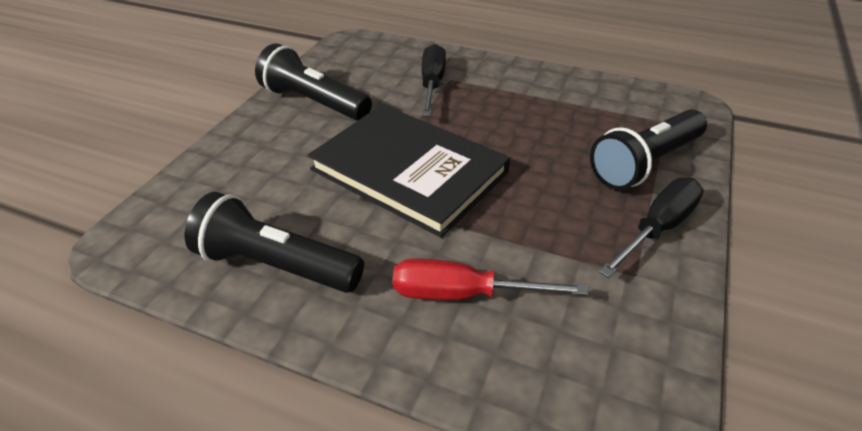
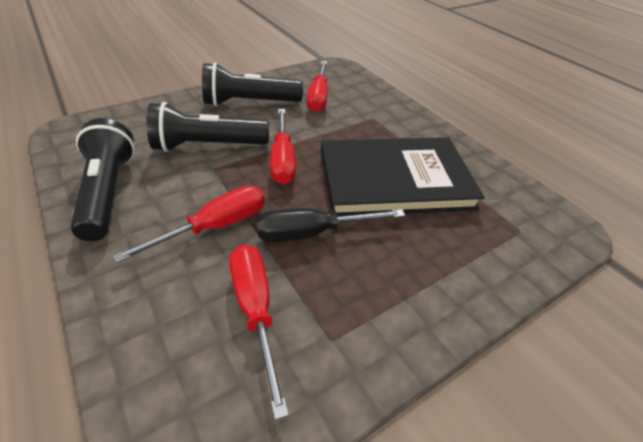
black screwdriver: 2 -> 1
red screwdriver: 1 -> 4

